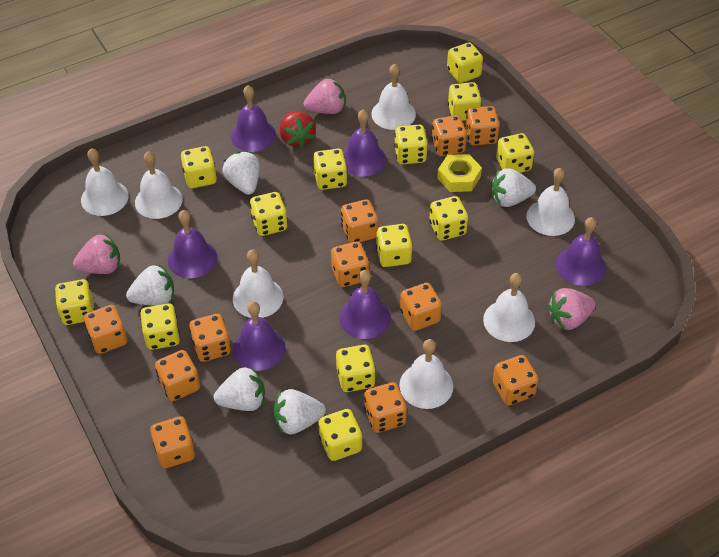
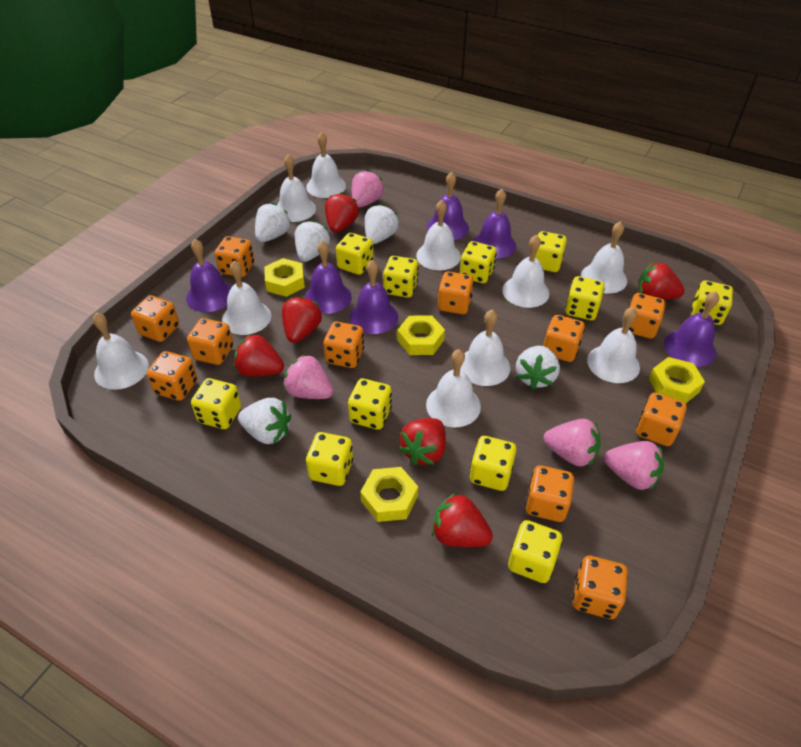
pink strawberry: 3 -> 4
red strawberry: 1 -> 6
white bell: 7 -> 10
yellow dice: 13 -> 11
yellow nut: 1 -> 4

